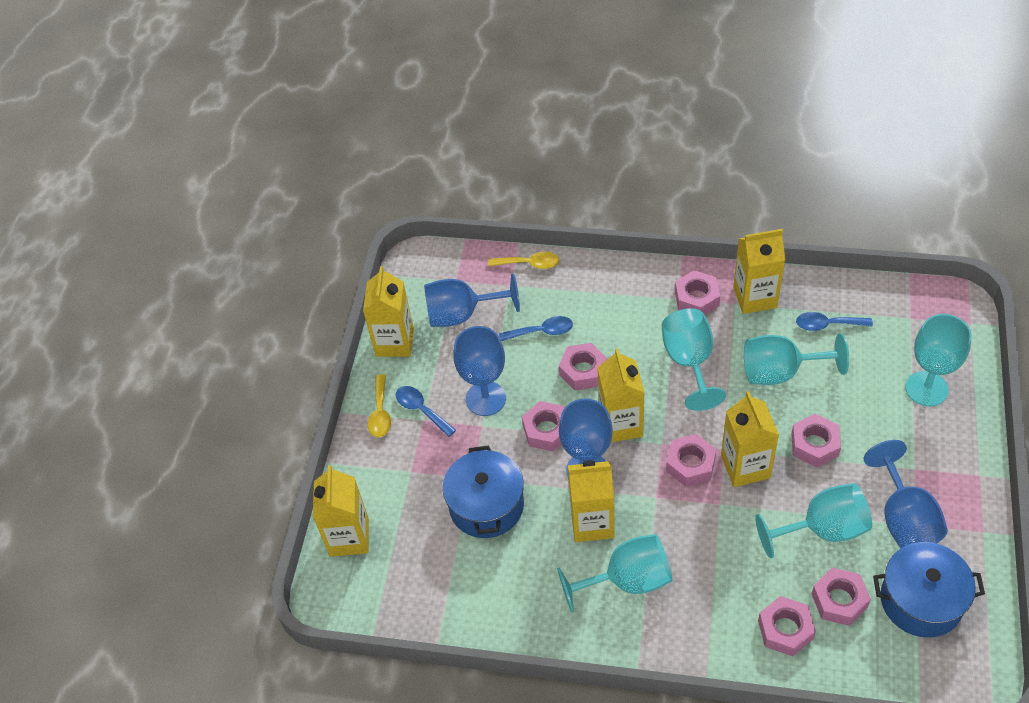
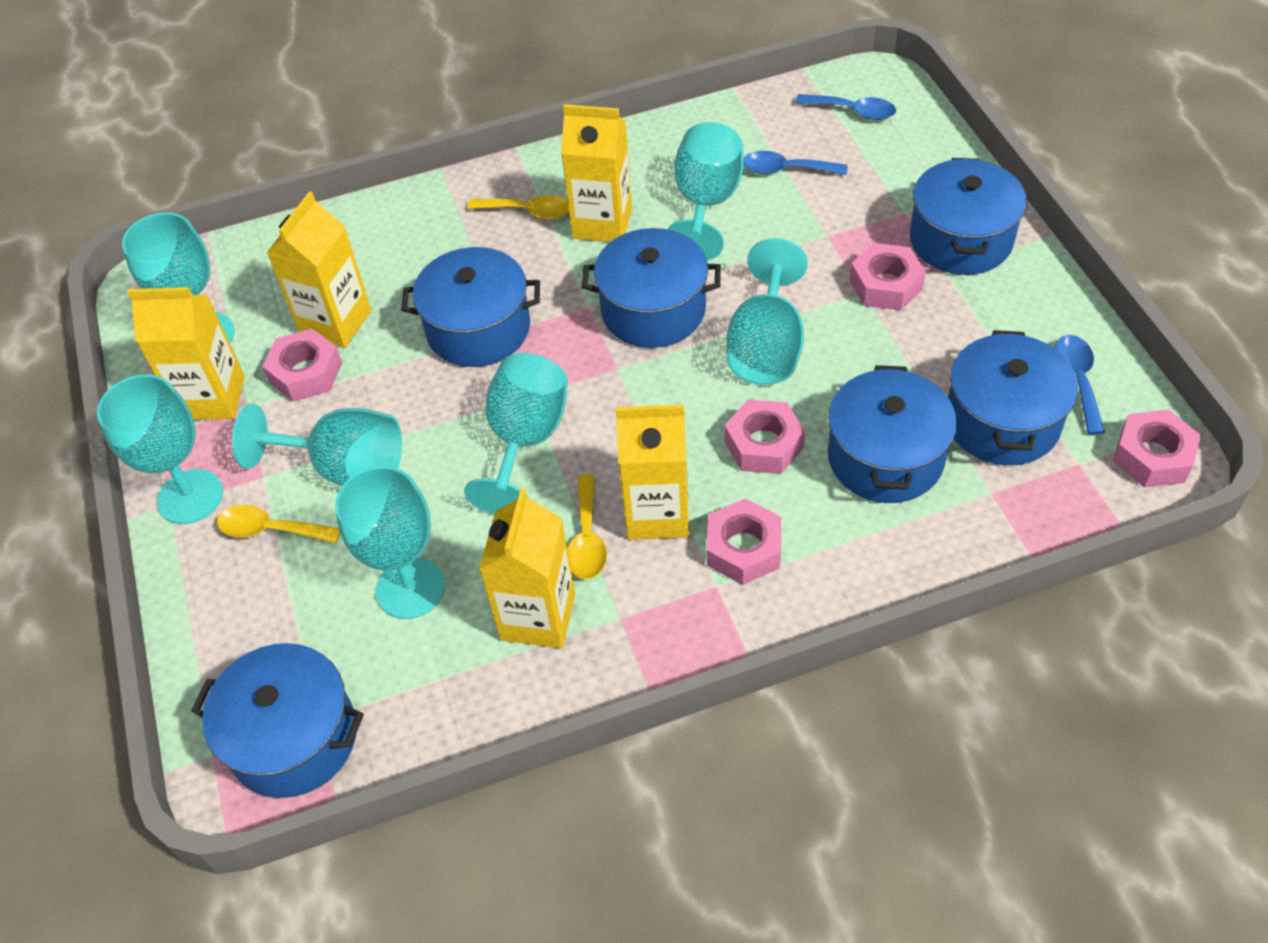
blue goblet: 4 -> 0
blue pot: 2 -> 6
pink nut: 7 -> 5
turquoise goblet: 5 -> 7
yellow carton: 6 -> 5
yellow spoon: 2 -> 3

